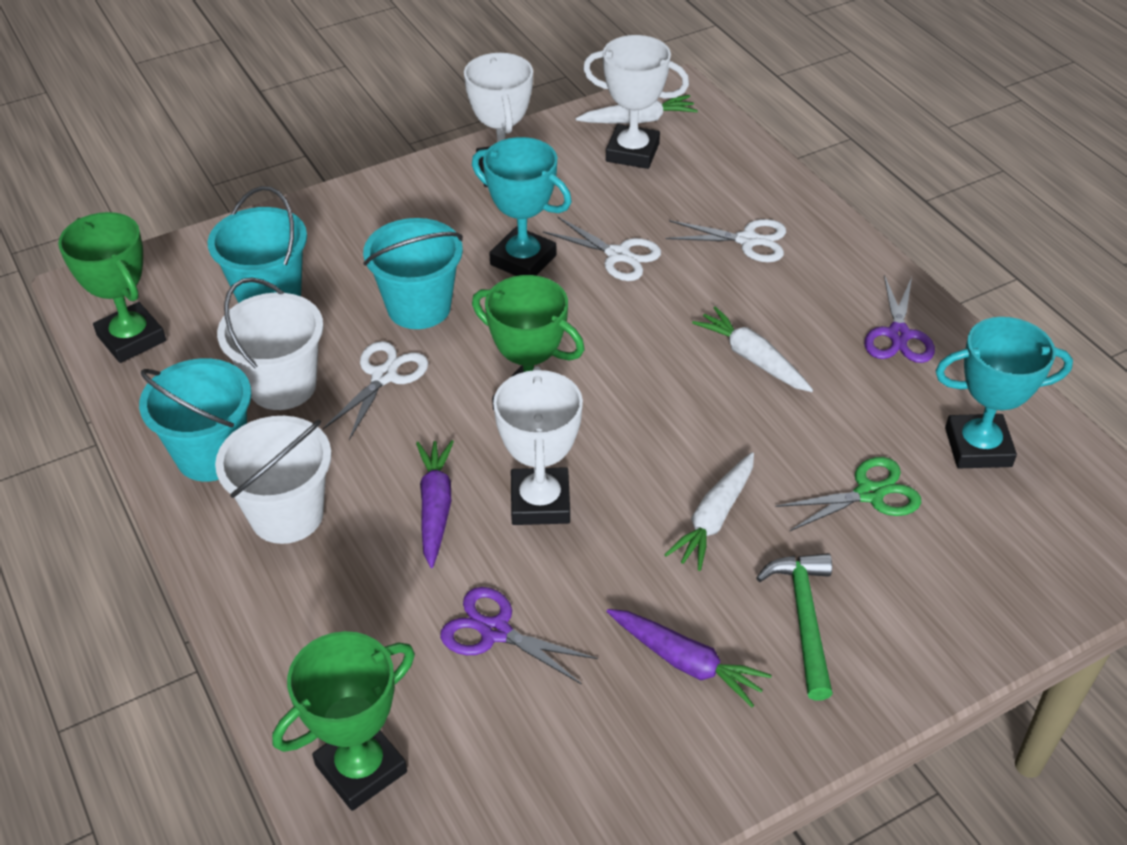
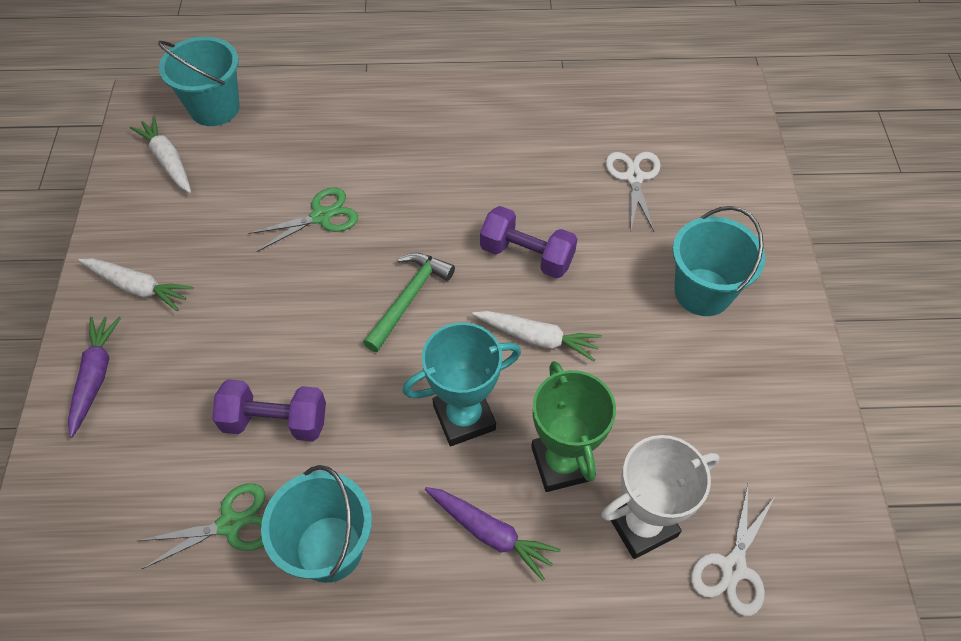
green scissors: 1 -> 2
green trophy: 3 -> 1
purple dumbbell: 0 -> 2
purple scissors: 2 -> 0
turquoise trophy: 2 -> 1
white bucket: 2 -> 0
white scissors: 3 -> 2
white trophy: 3 -> 1

